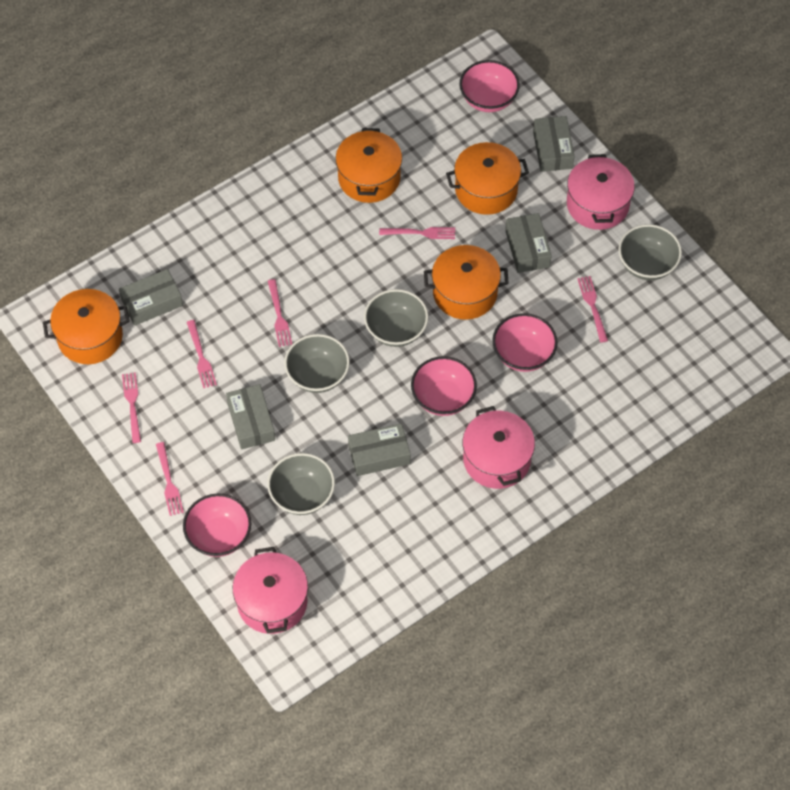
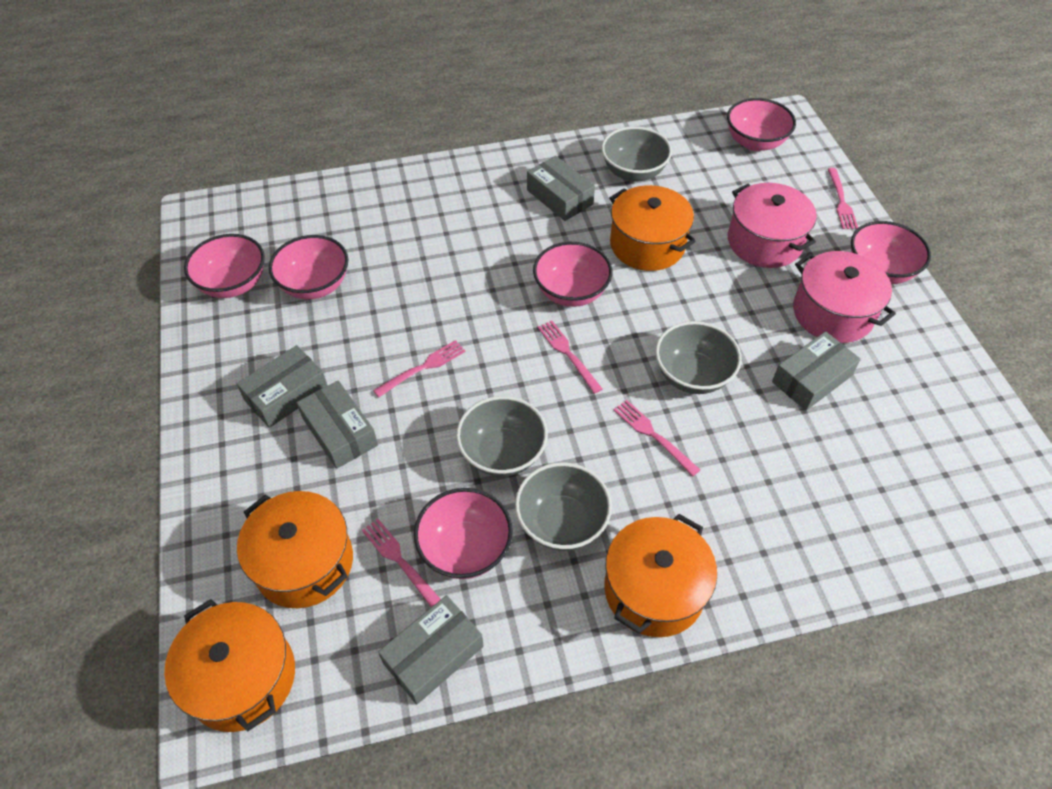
pink bowl: 4 -> 6
pink fork: 6 -> 5
pink pot: 3 -> 2

